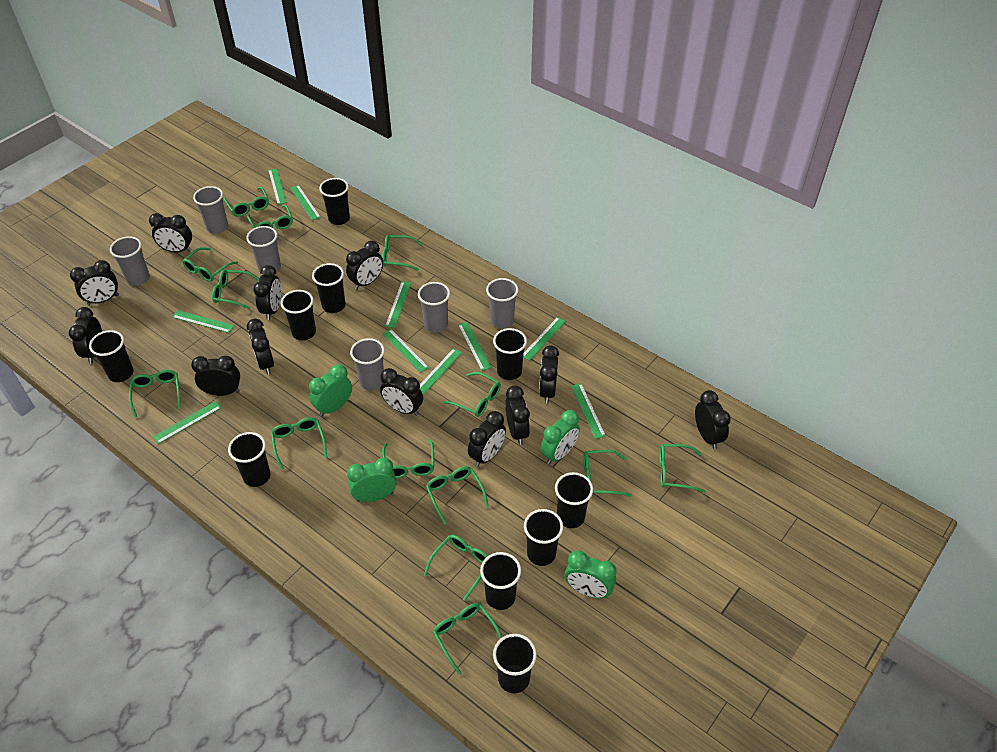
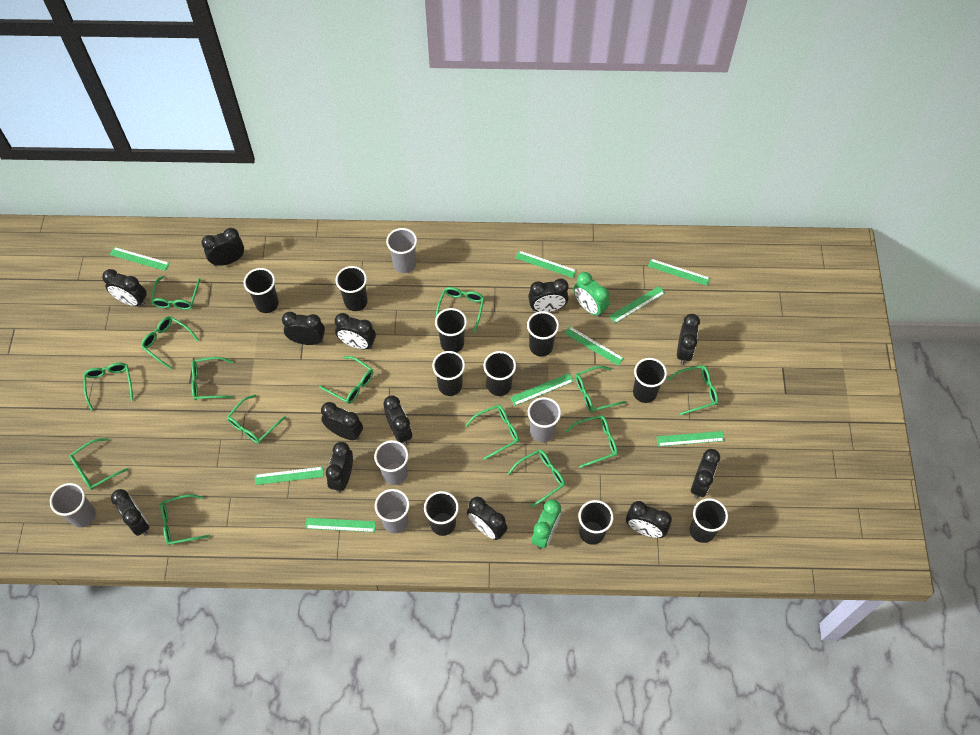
black clock: 12 -> 13
green clock: 4 -> 2
green ruler: 10 -> 9
grey cup: 6 -> 5

